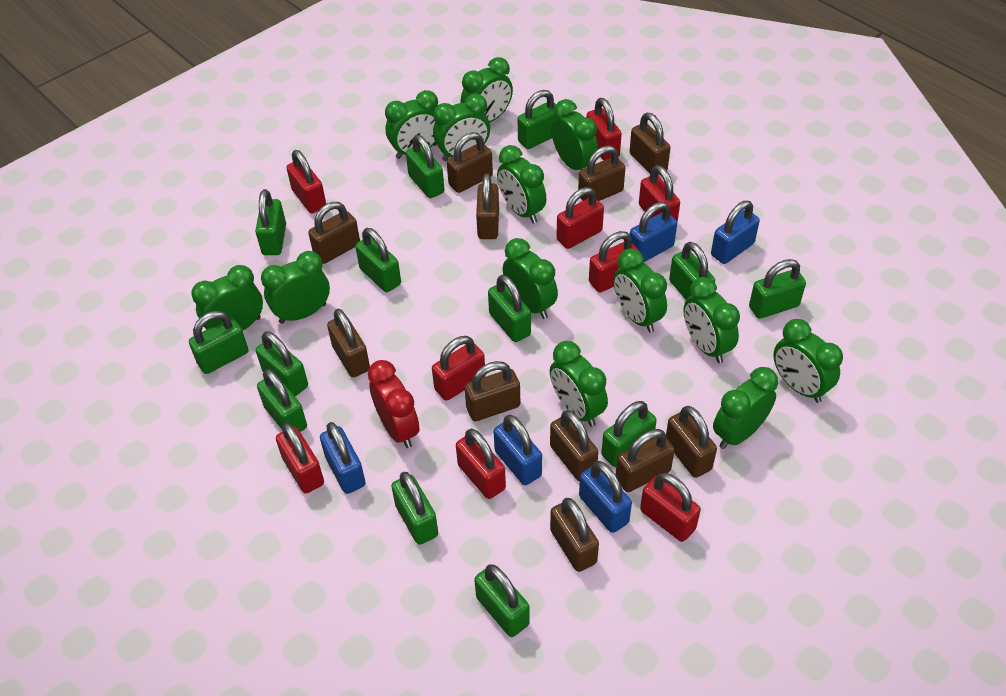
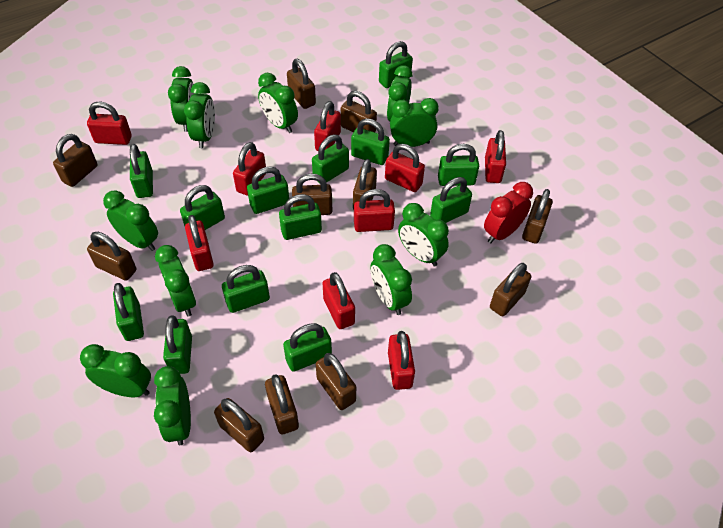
blue padlock: 5 -> 0
green clock: 13 -> 11

